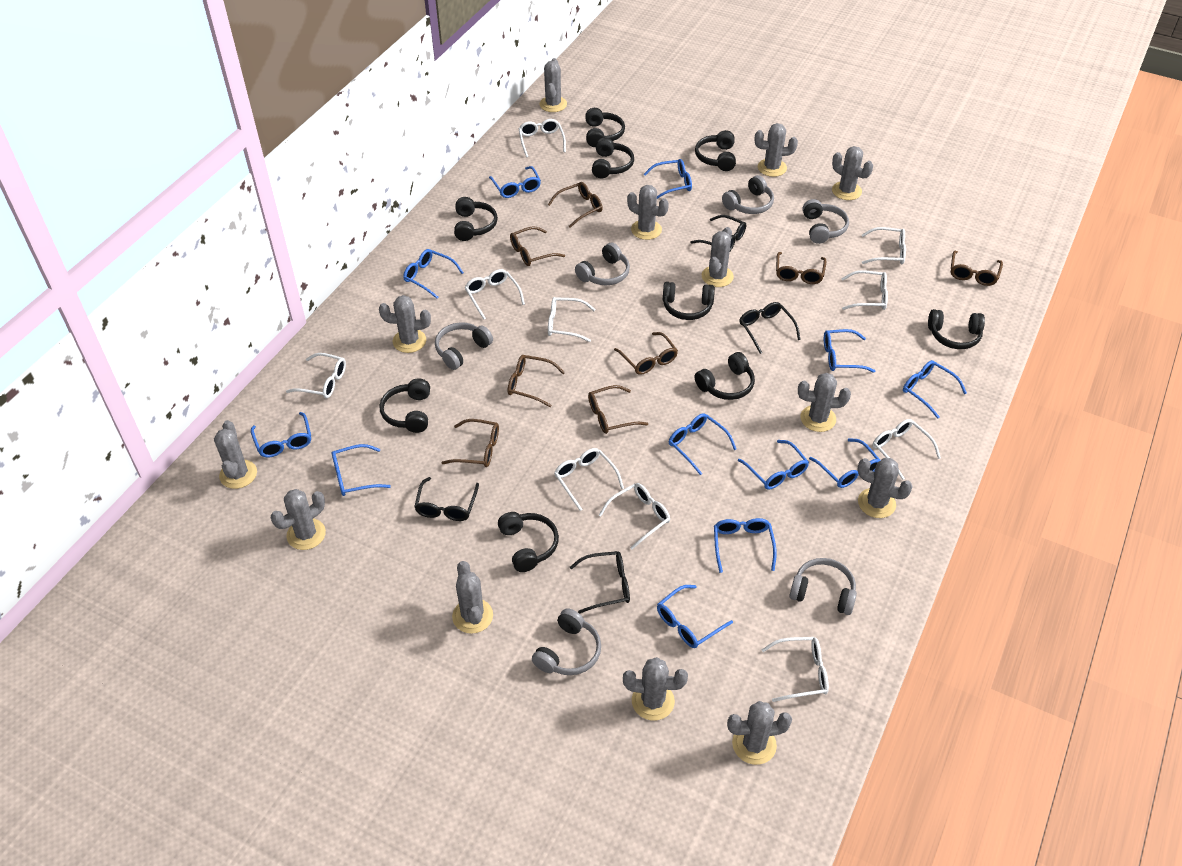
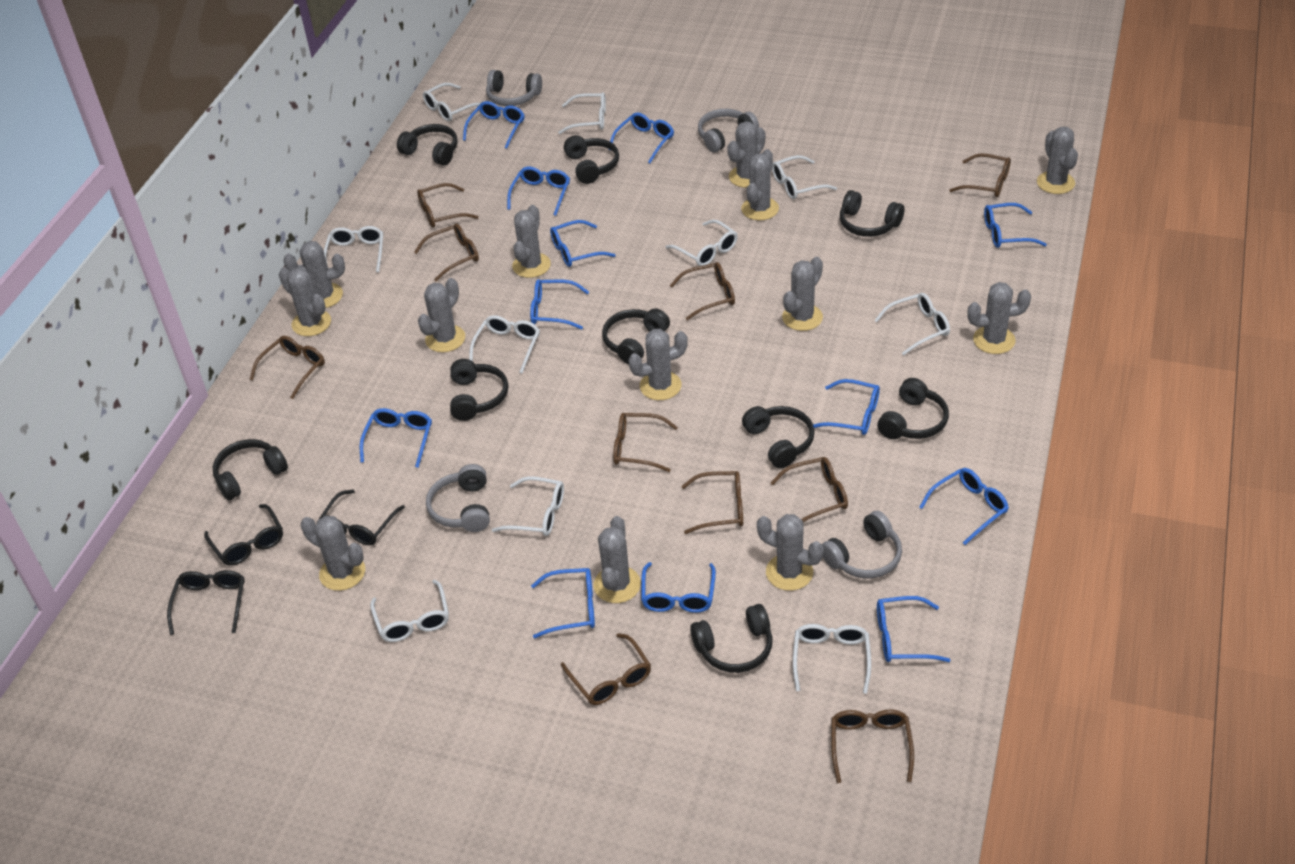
black glasses: 4 -> 3
brown glasses: 8 -> 10
grey headphones: 6 -> 4

